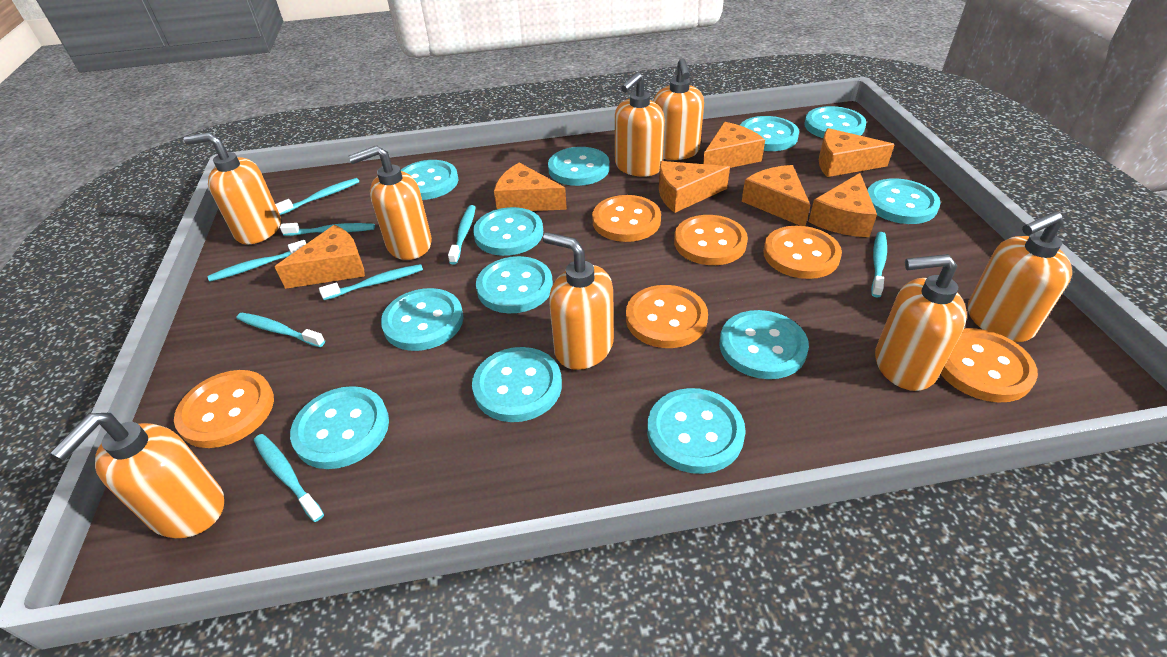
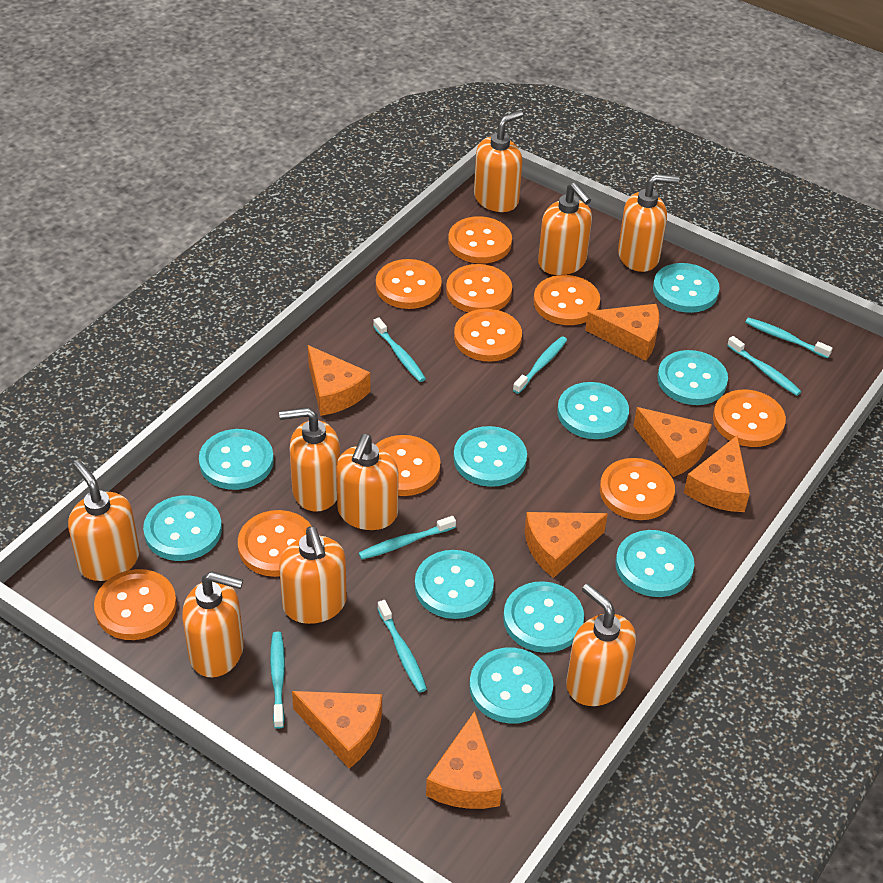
orange button: 6 -> 10
orange soap dispenser: 8 -> 9
turquoise button: 12 -> 10
turquoise toothbrush: 8 -> 7

